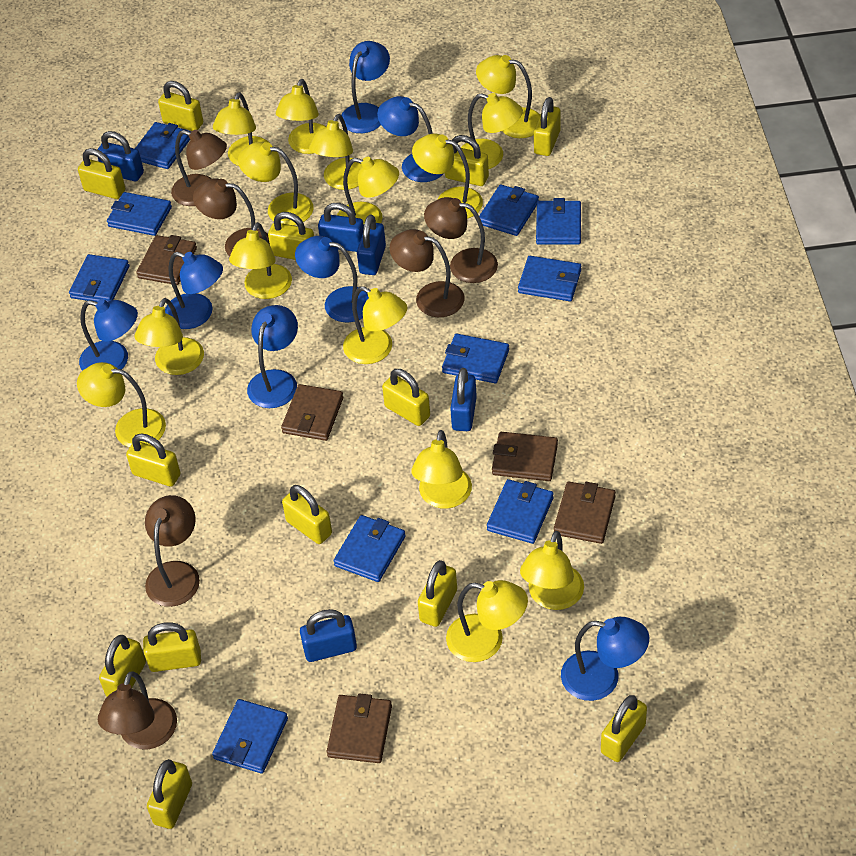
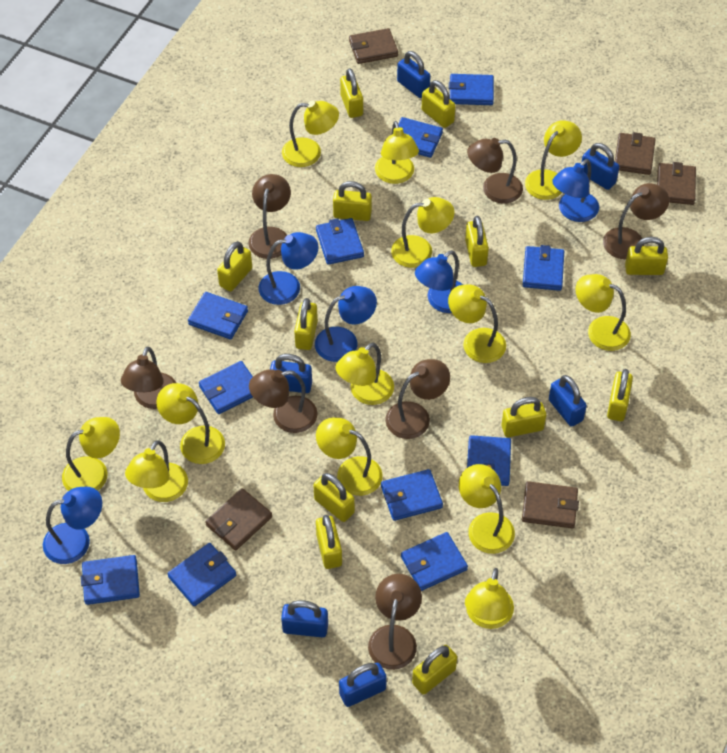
blue lamp: 7 -> 5
blue padlock: 5 -> 6
blue wallet: 10 -> 11
brown lamp: 6 -> 7
yellow lamp: 15 -> 13
yellow padlock: 13 -> 12

